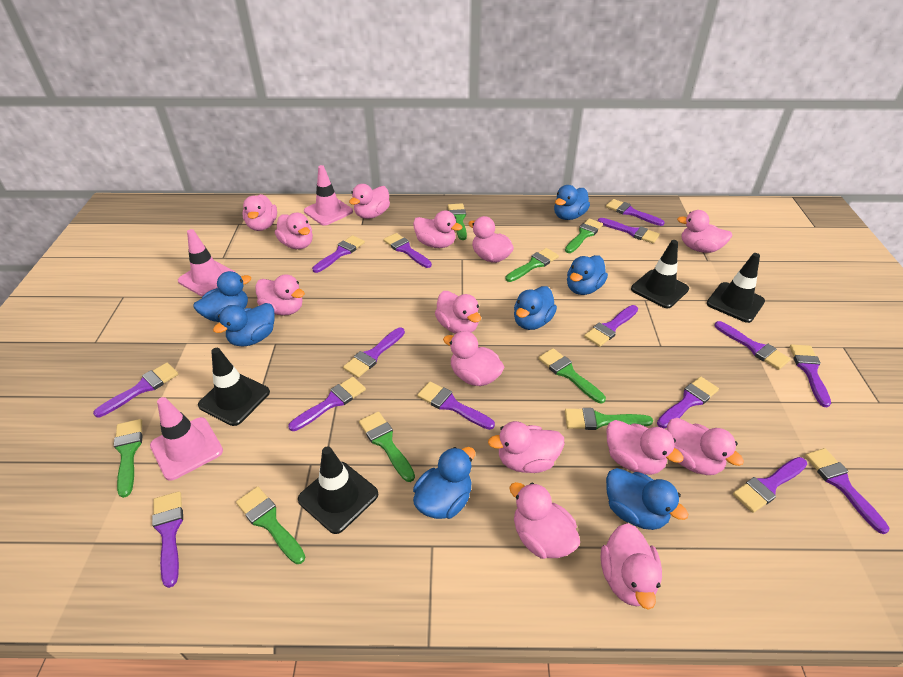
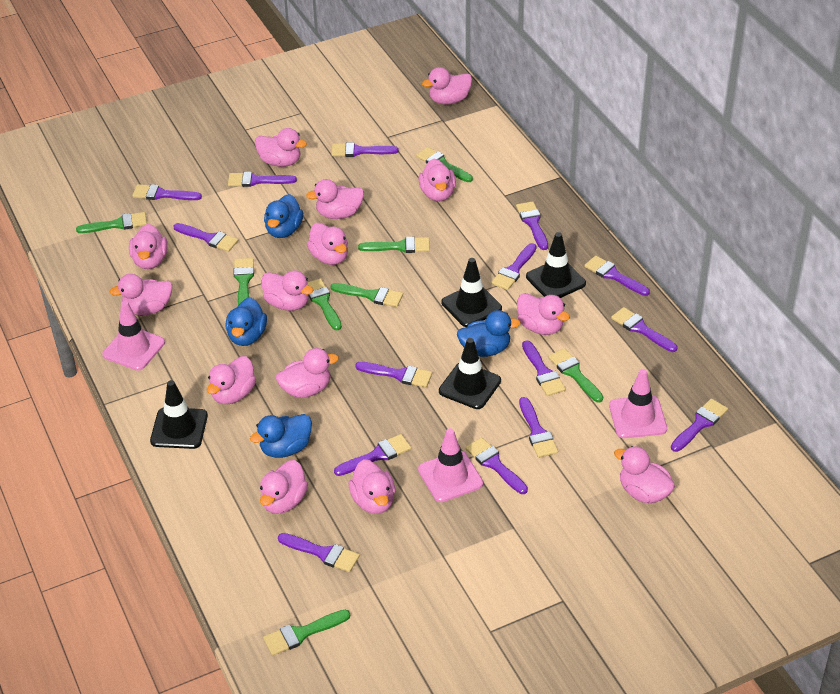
blue duck: 7 -> 4

